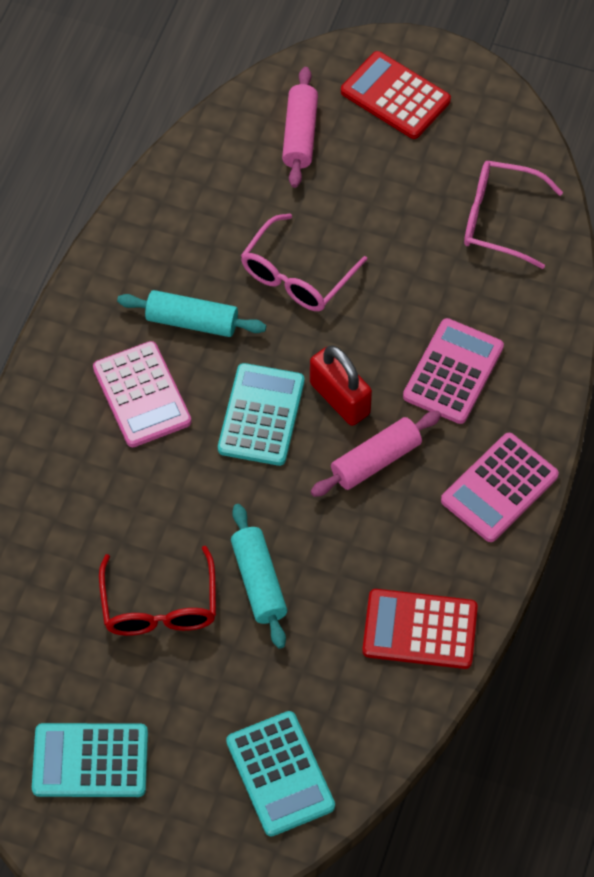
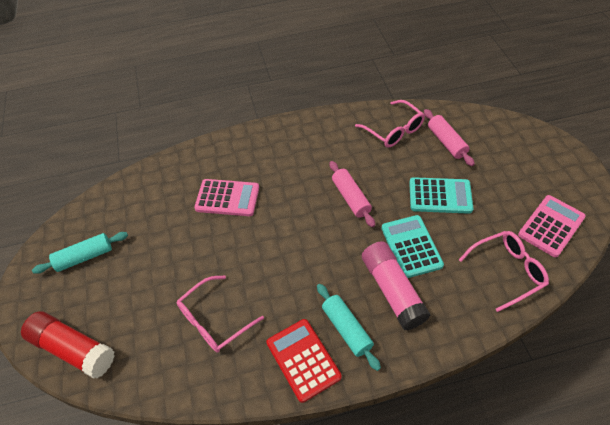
pink calculator: 3 -> 2
pink glasses: 2 -> 3
pink glue stick: 0 -> 1
red calculator: 2 -> 1
red glasses: 1 -> 0
red glue stick: 0 -> 1
red padlock: 1 -> 0
turquoise calculator: 3 -> 2

